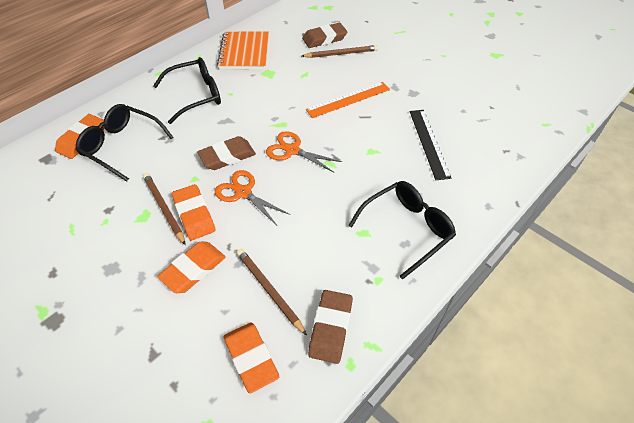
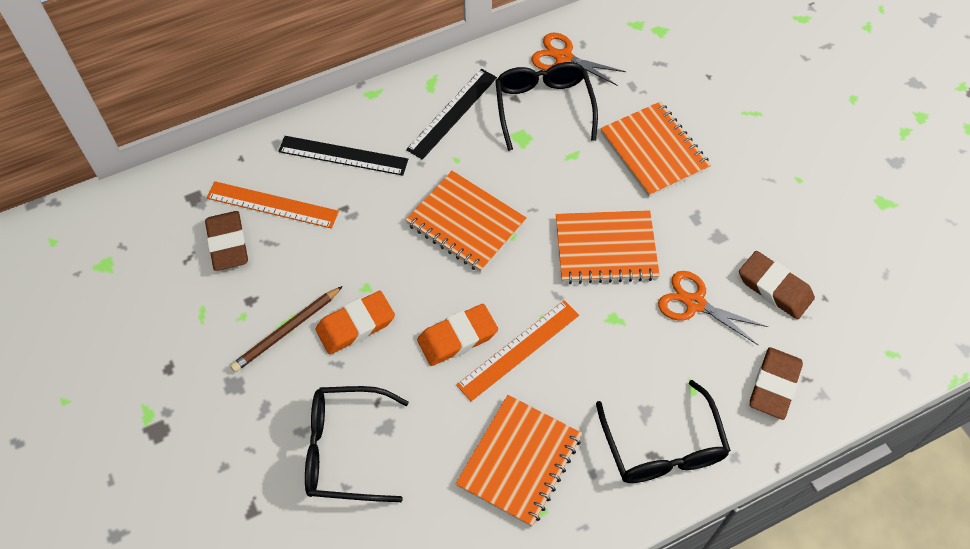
black ruler: 1 -> 2
brown pencil: 3 -> 1
orange eraser: 4 -> 2
orange notebook: 1 -> 4
orange ruler: 1 -> 2

